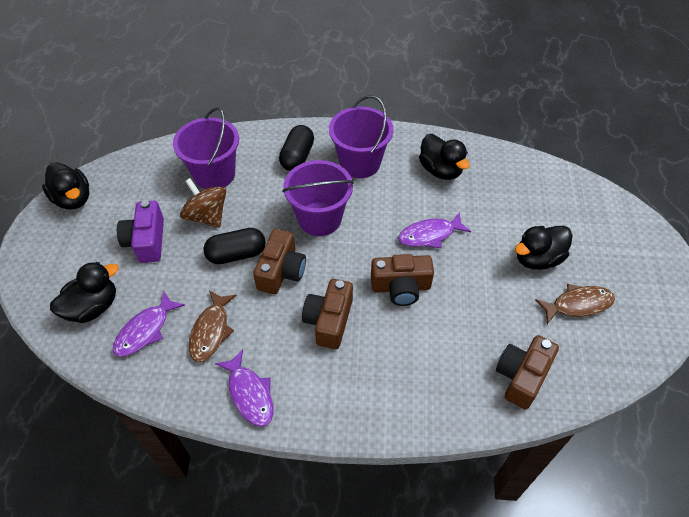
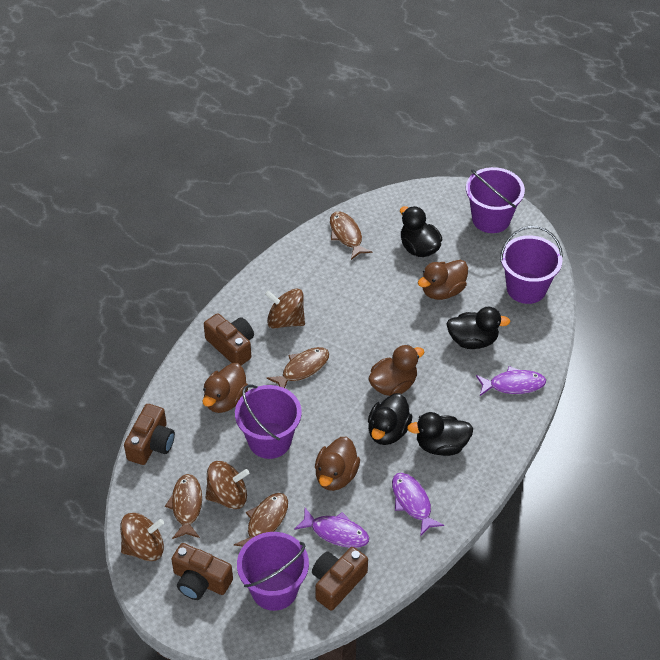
black capsule: 2 -> 0
brown duck: 0 -> 4
brown fish: 2 -> 4
brown spinning top: 1 -> 3
purple bucket: 3 -> 4
purple camera: 1 -> 0

